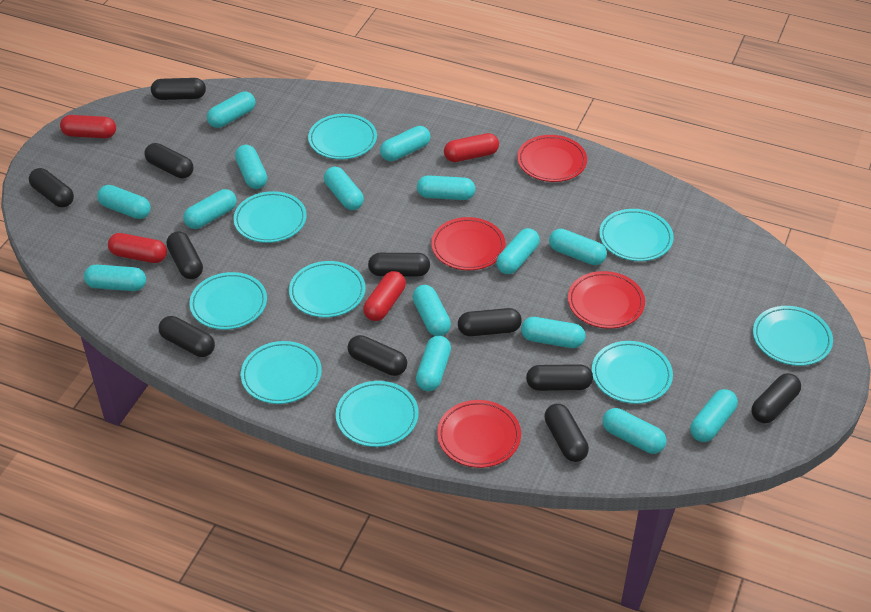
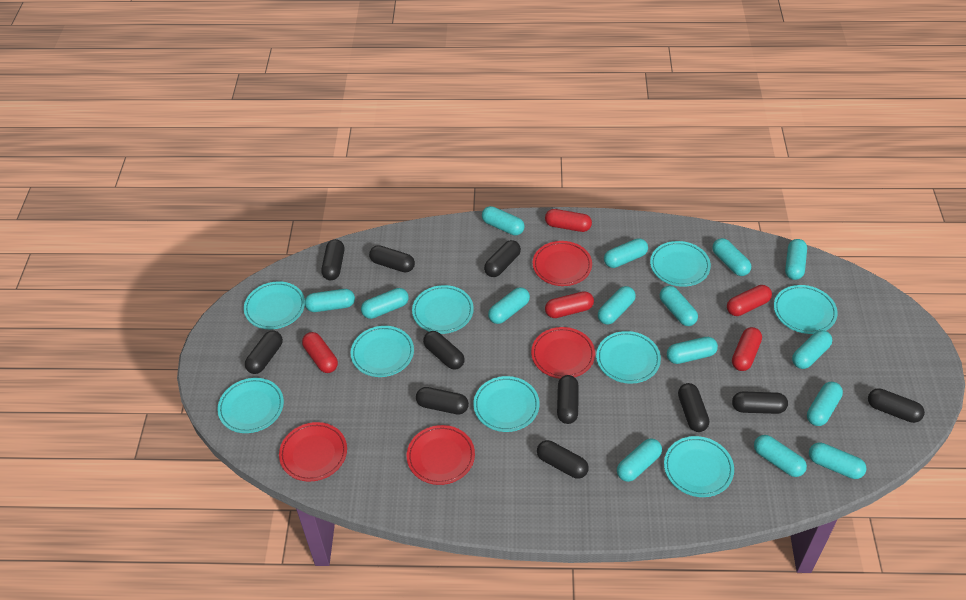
red capsule: 4 -> 5

